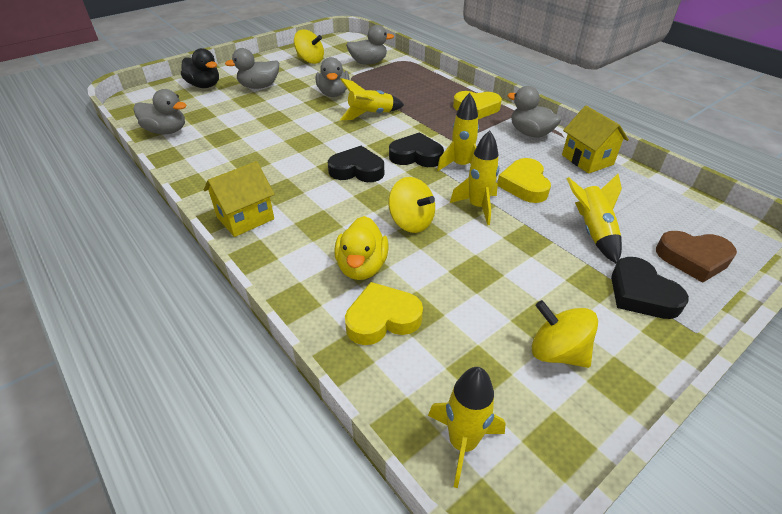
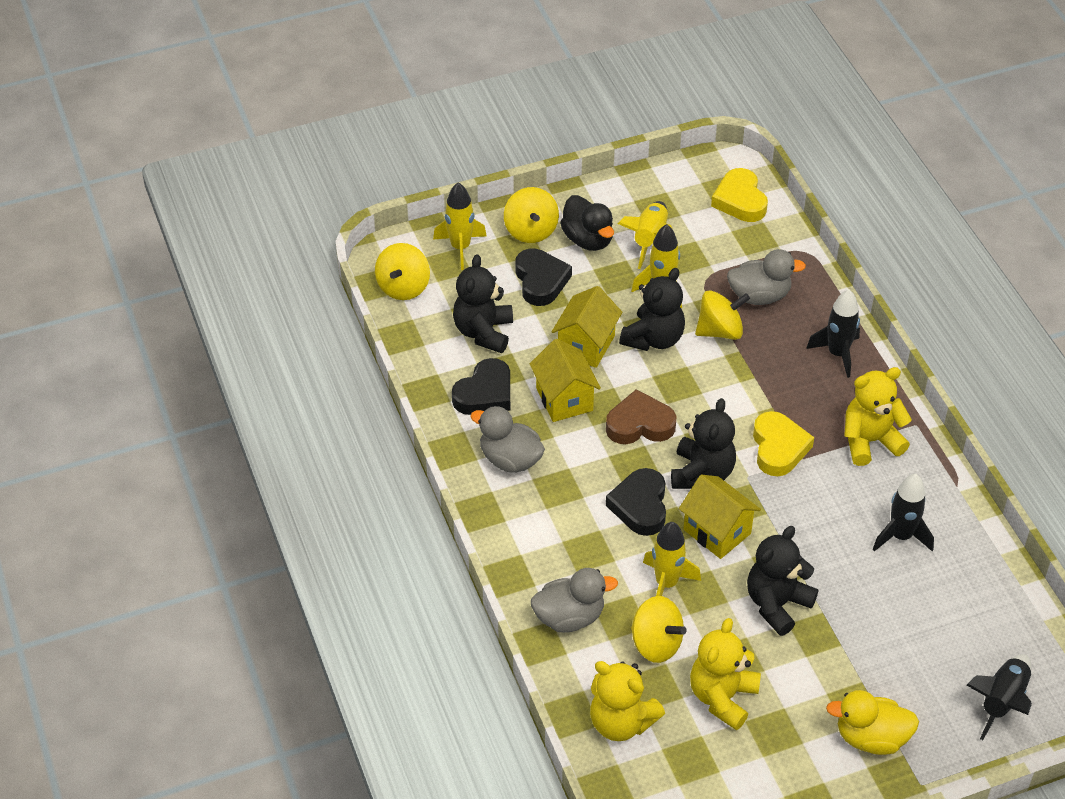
black rocket: 0 -> 3
black teddy bear: 0 -> 4
grey duck: 5 -> 3
yellow heart: 3 -> 2
yellow house: 2 -> 3
yellow rocket: 5 -> 4
yellow spinning top: 3 -> 4
yellow teddy bear: 0 -> 3

